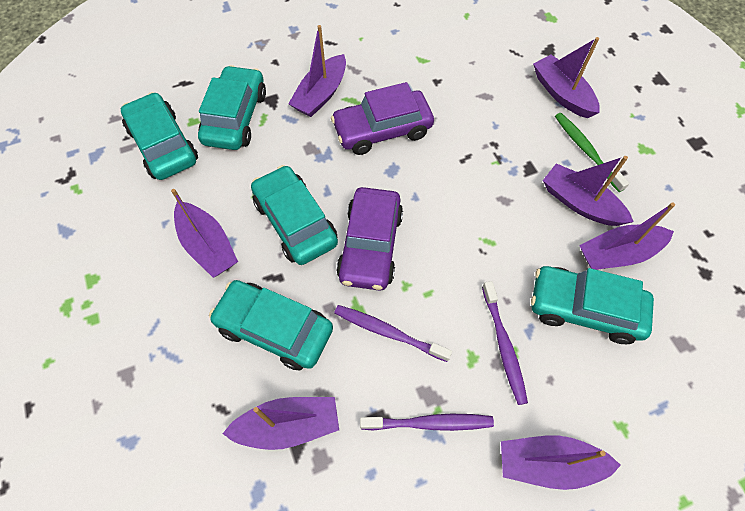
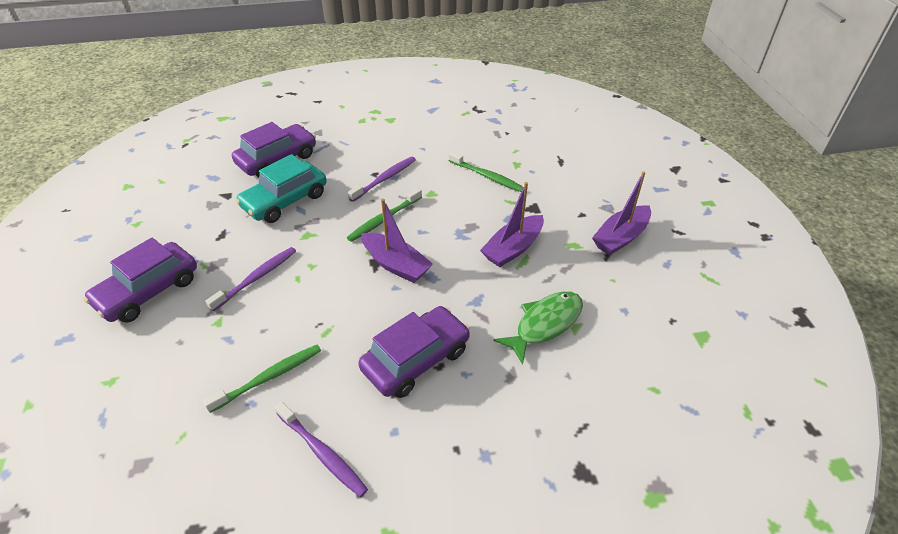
green fish: 0 -> 1
green toothbrush: 1 -> 3
purple boat: 7 -> 3
purple car: 2 -> 3
turquoise car: 5 -> 1

